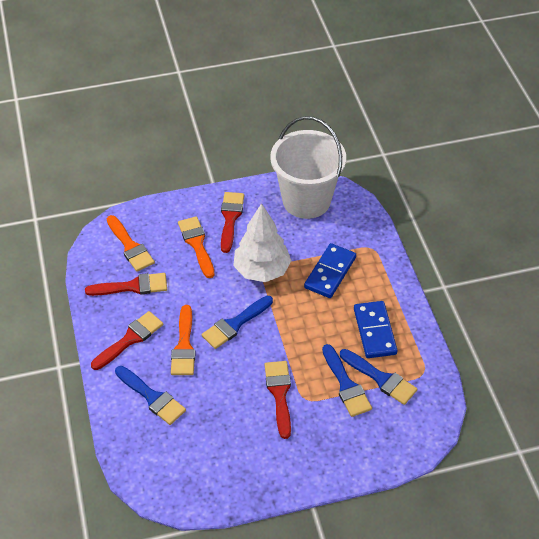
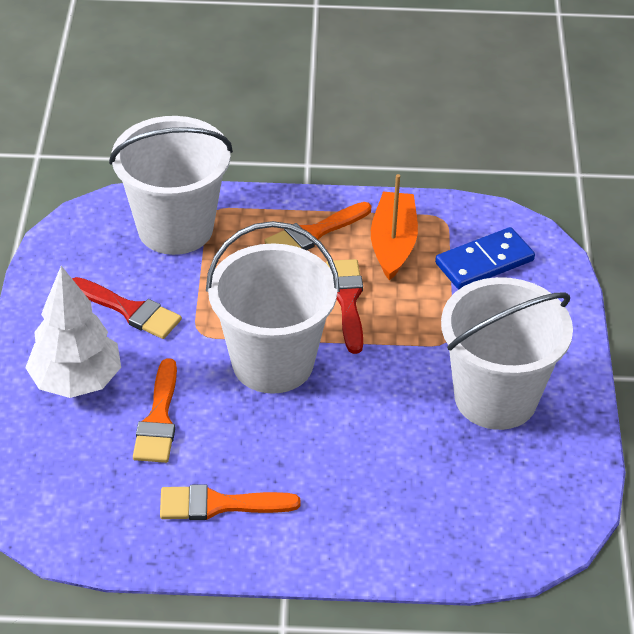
blue brush: 4 -> 0
blue domino: 2 -> 1
orange boat: 0 -> 1
red brush: 4 -> 2
white bucket: 1 -> 3

